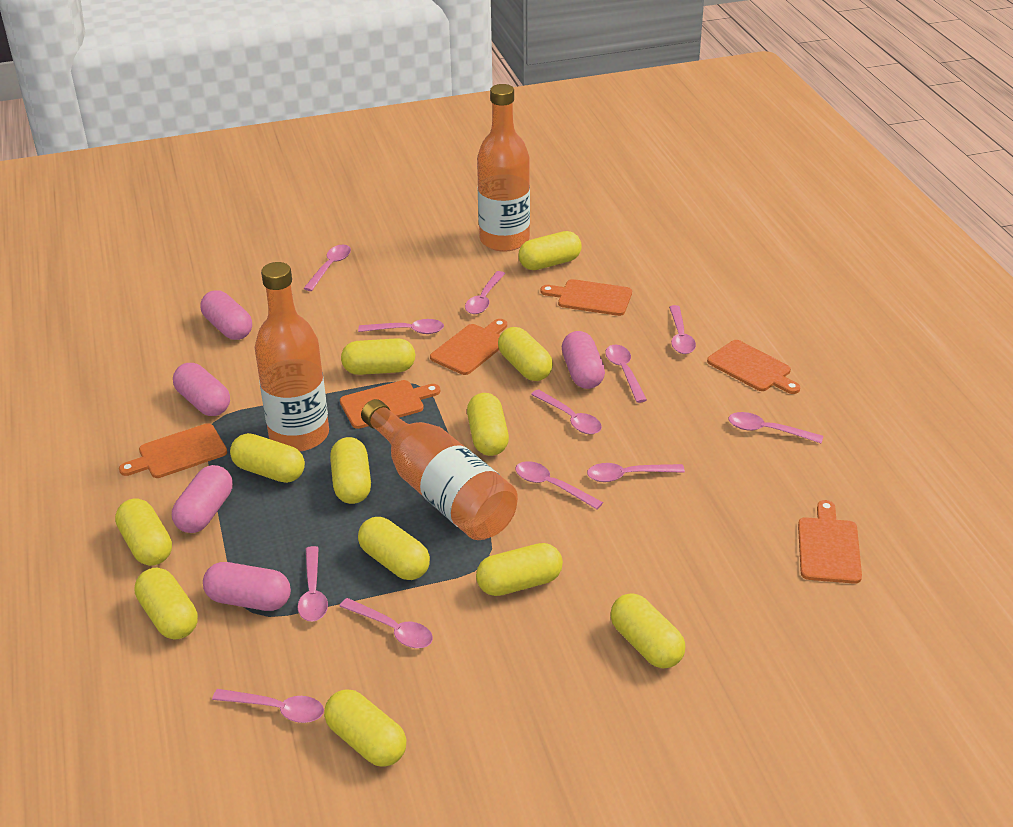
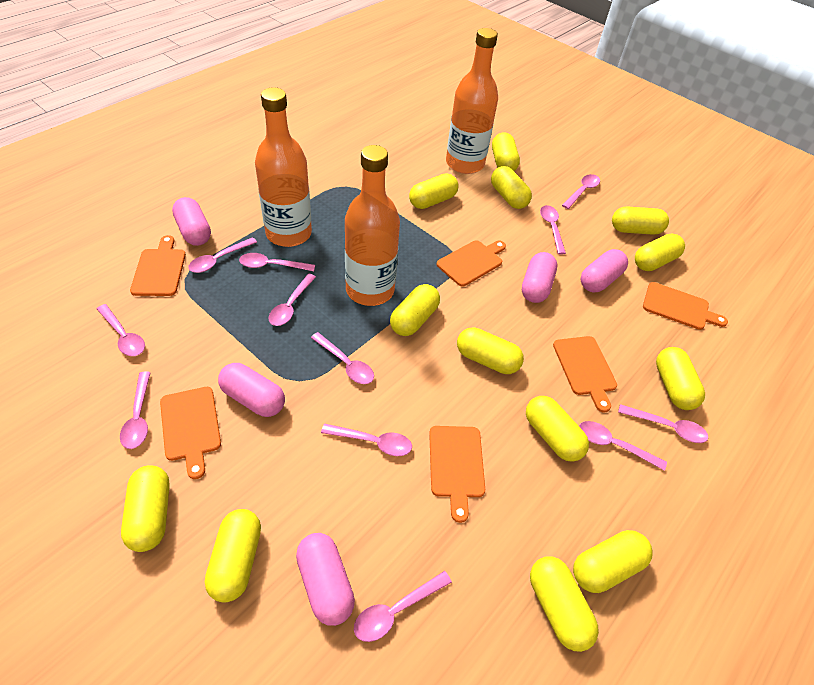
yellow capsule: 12 -> 13

